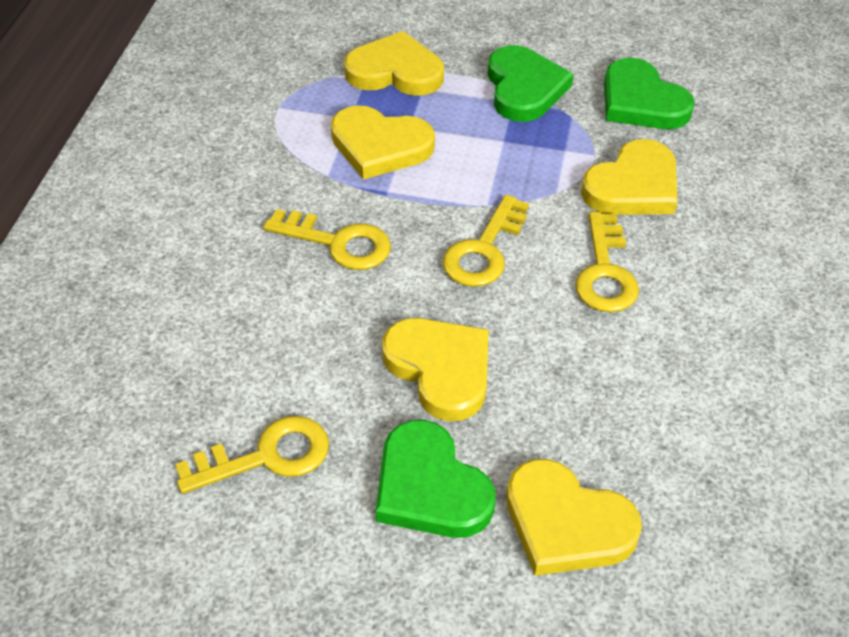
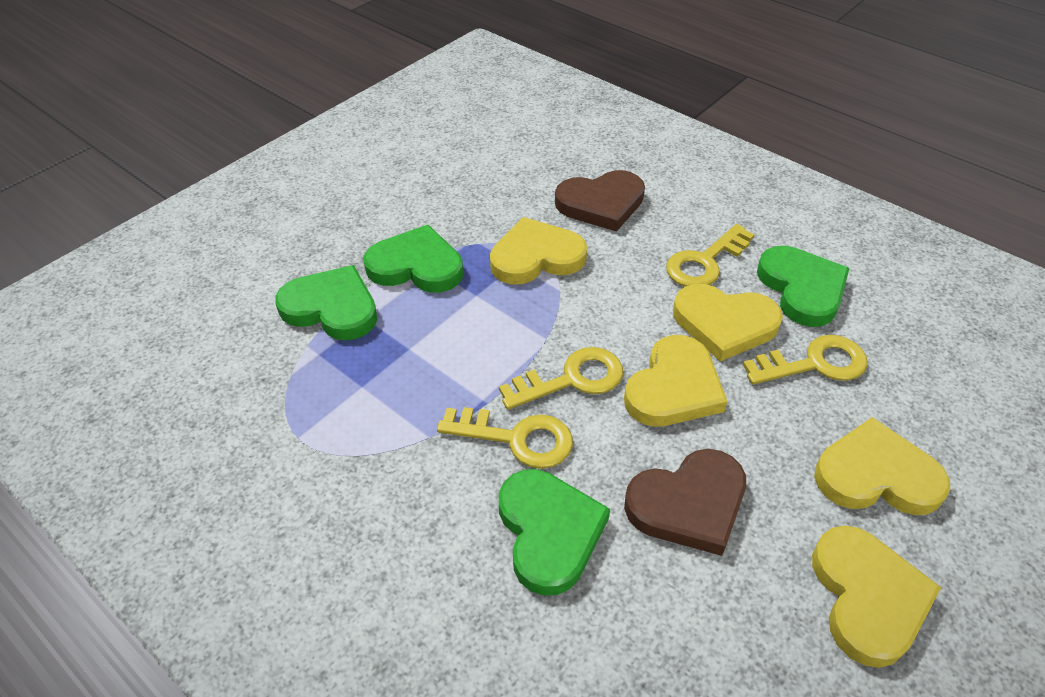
brown heart: 0 -> 2
green heart: 3 -> 4

